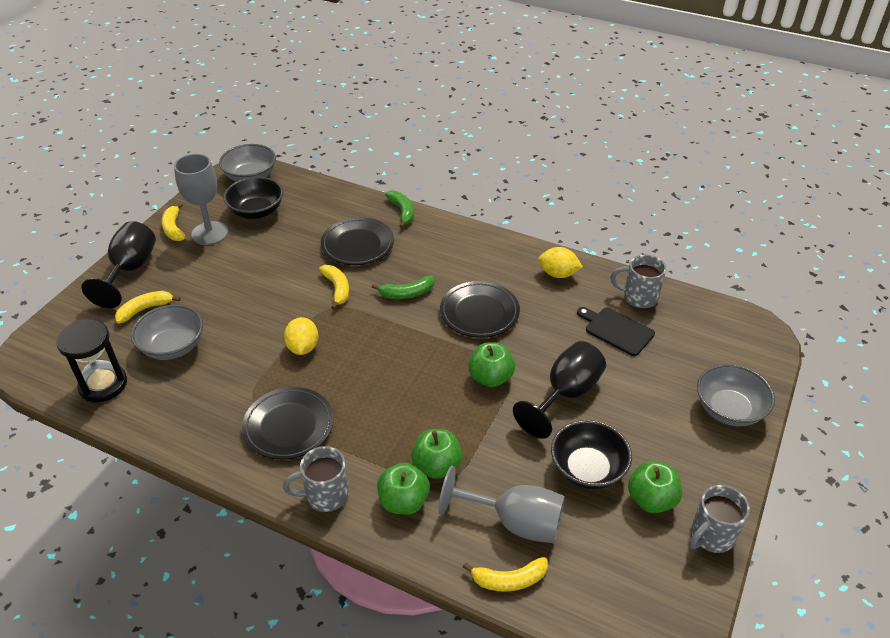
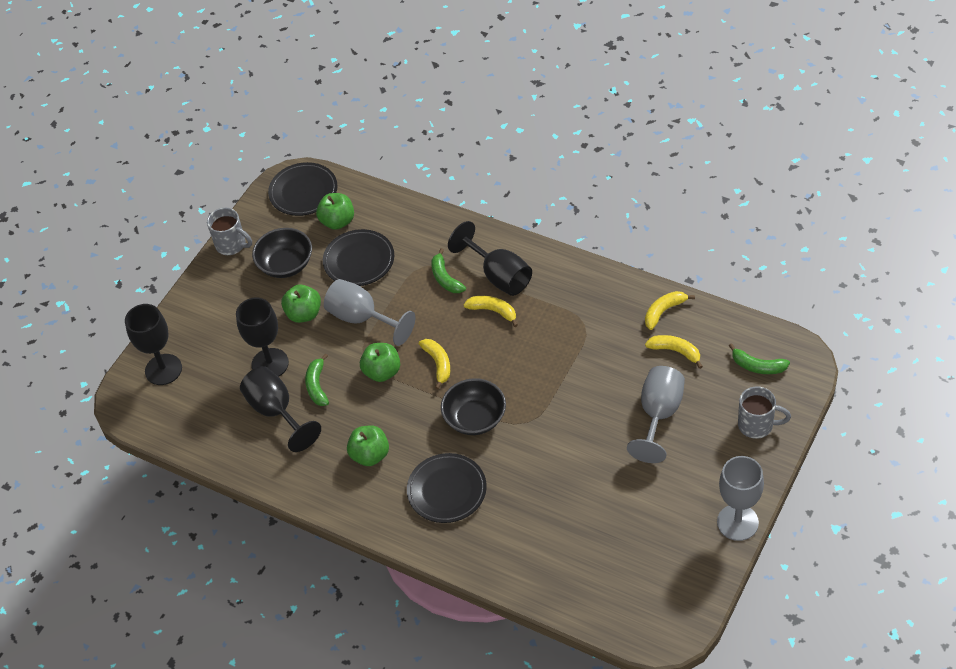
black cutting board: 1 -> 0
black goblet: 2 -> 4
black hourglass: 1 -> 0
green banana: 2 -> 3
grey bowl: 3 -> 0
grey goblet: 2 -> 3
grey mug: 3 -> 2
yellow lemon: 2 -> 0

